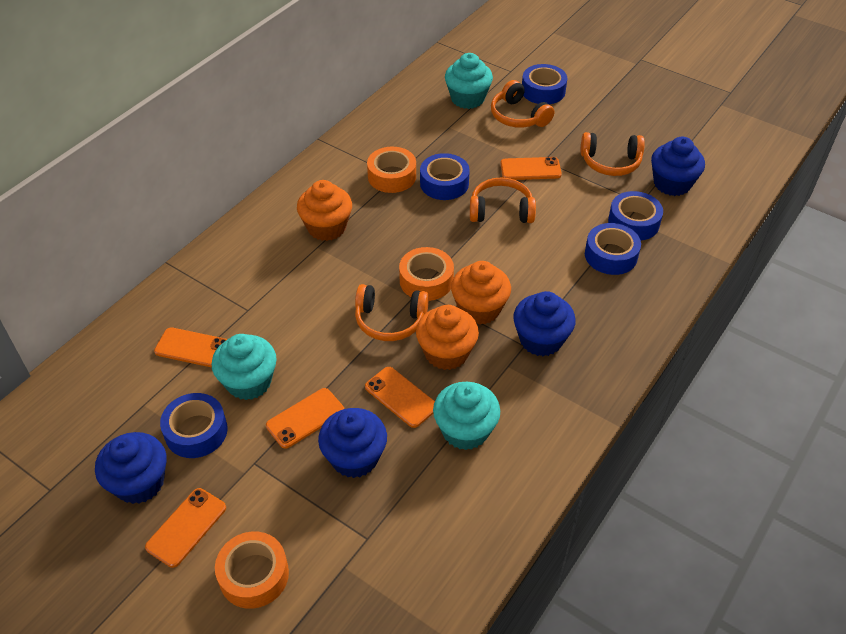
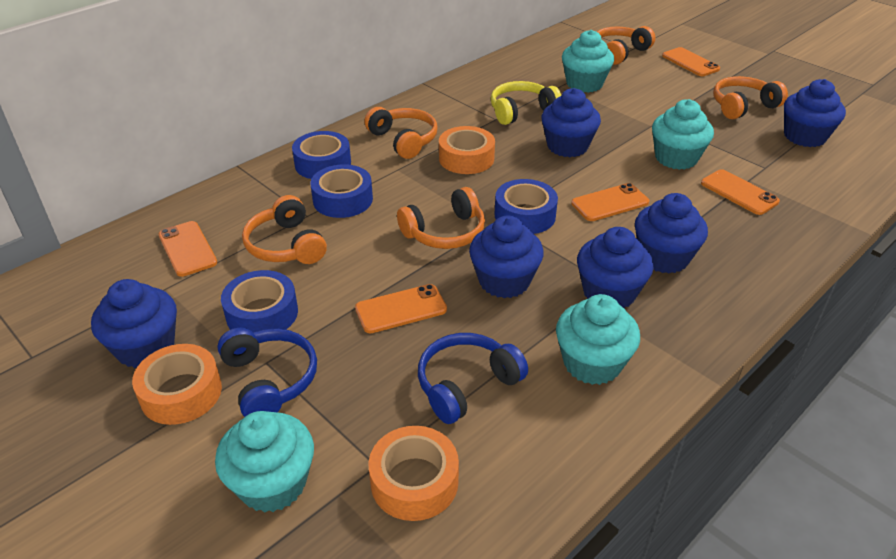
blue cupcake: 4 -> 6
blue headphones: 0 -> 2
blue tape: 5 -> 4
orange cupcake: 3 -> 0
orange headphones: 4 -> 5
turquoise cupcake: 3 -> 4
yellow headphones: 0 -> 1

